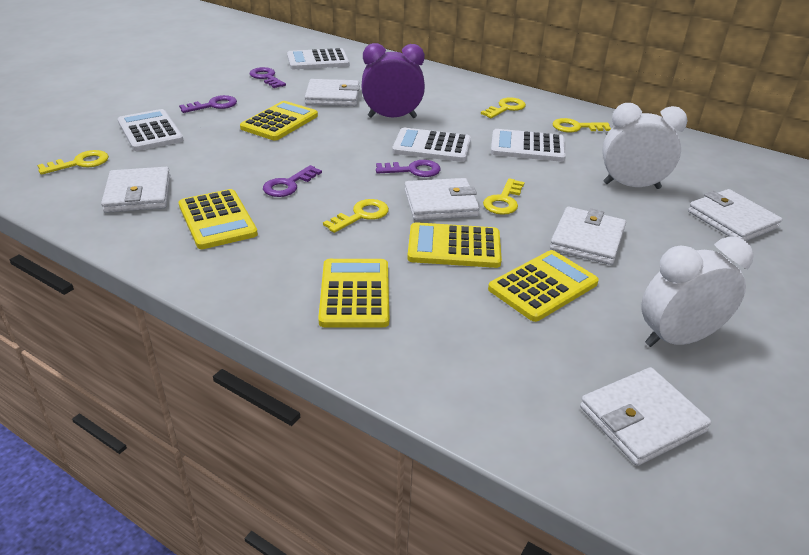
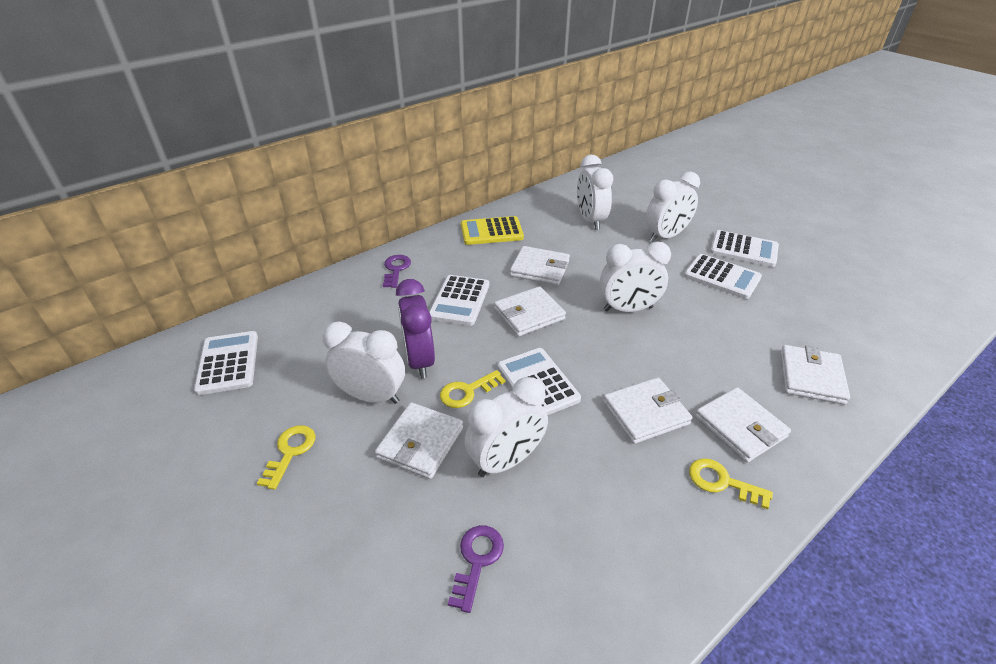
purple key: 4 -> 2
white calculator: 4 -> 5
white clock: 2 -> 5
yellow calculator: 5 -> 1
yellow key: 5 -> 3

